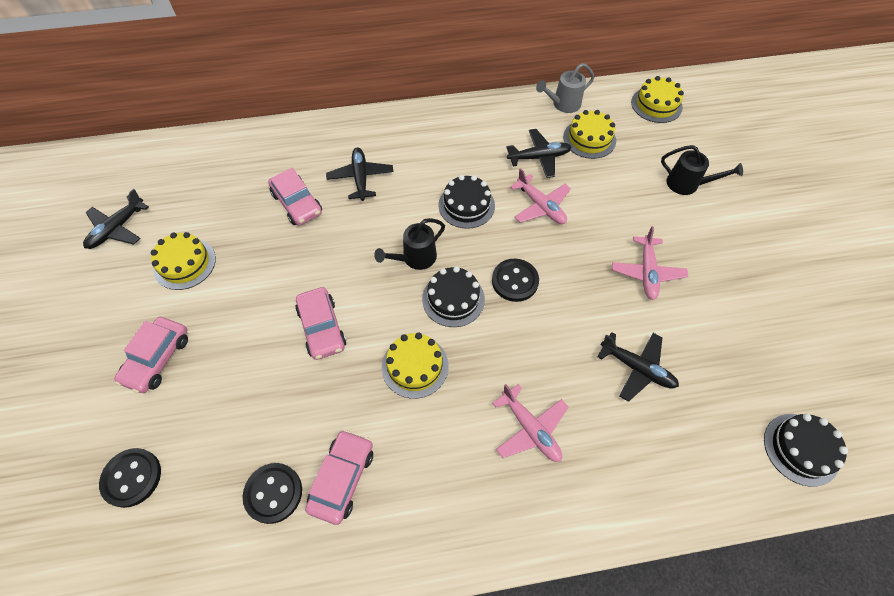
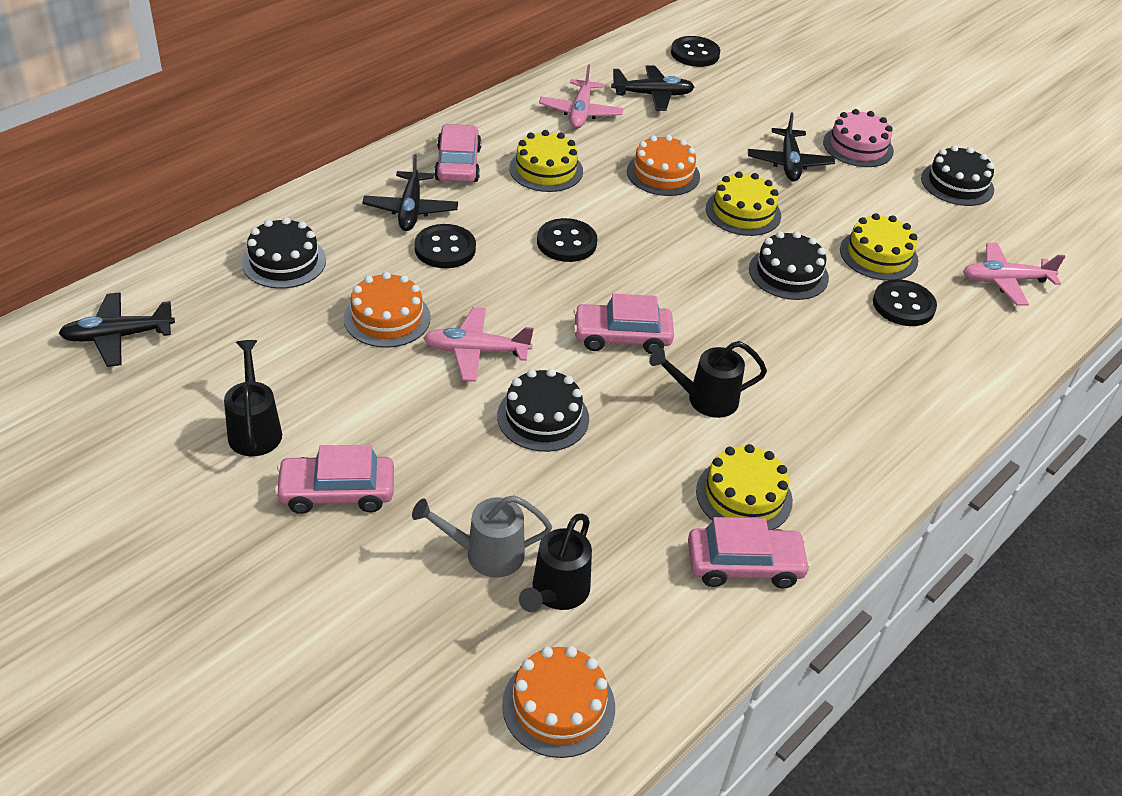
black button: 3 -> 4
black cake: 3 -> 4
black watering can: 2 -> 3
orange cake: 0 -> 3
pink cake: 0 -> 1

